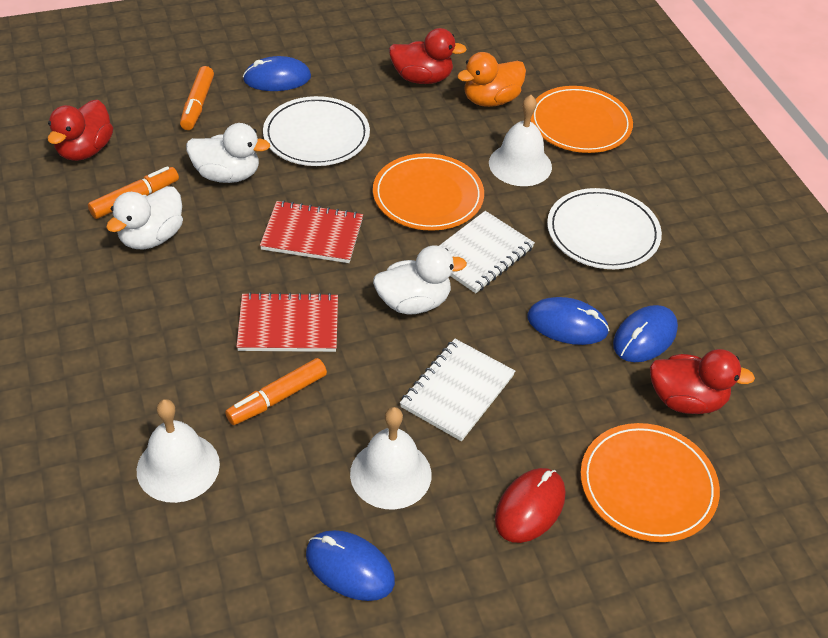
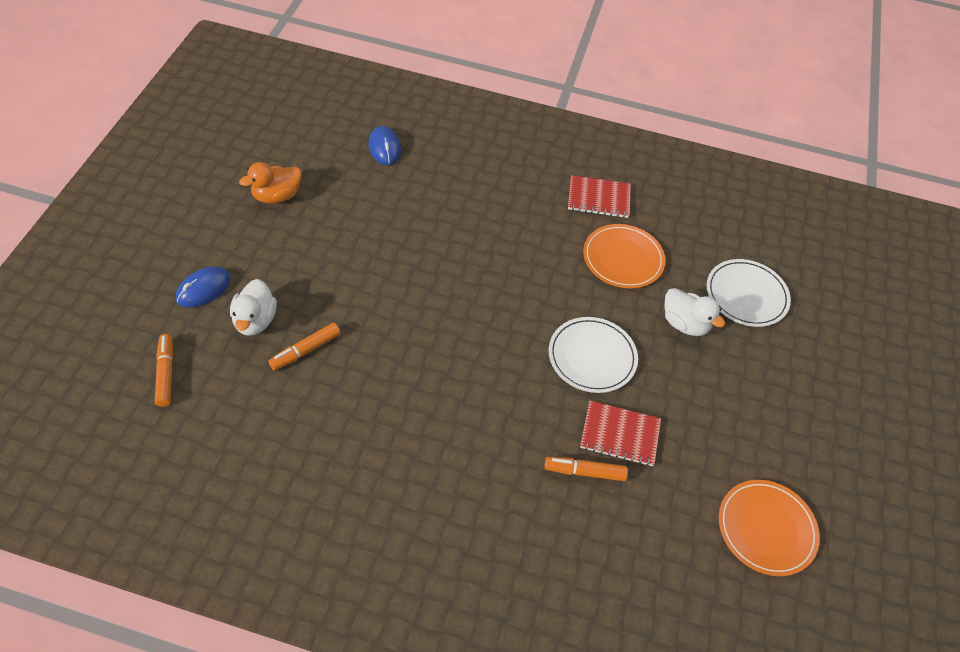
blue mouse: 4 -> 2
orange plate: 3 -> 2
red duck: 3 -> 0
red mouse: 1 -> 0
white bell: 3 -> 0
white duck: 3 -> 2
white notebook: 2 -> 0

